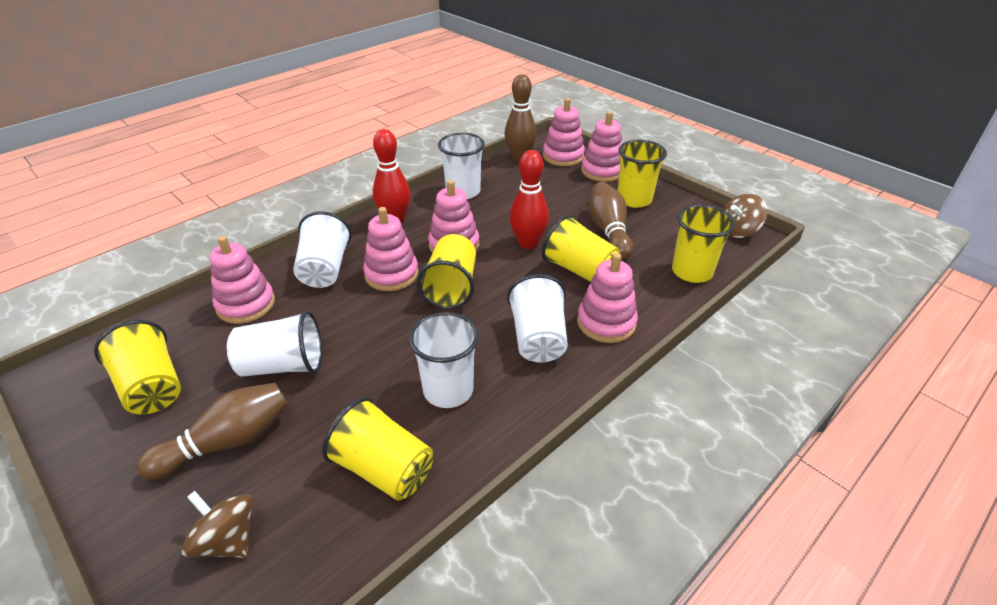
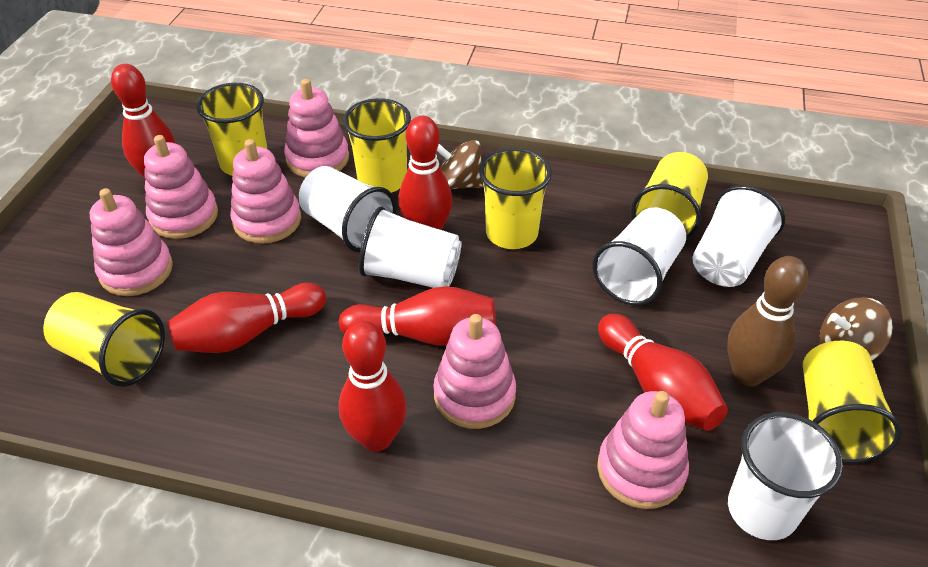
brown bowling pin: 3 -> 1
red bowling pin: 2 -> 6

